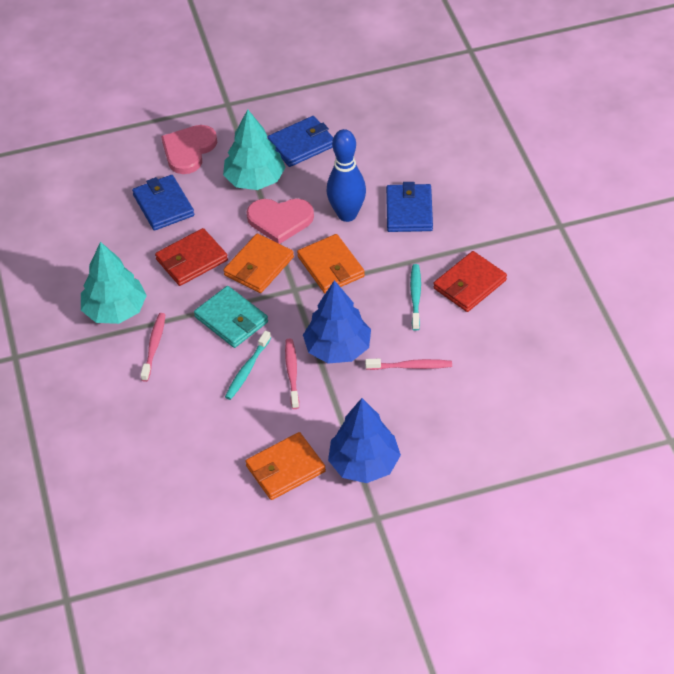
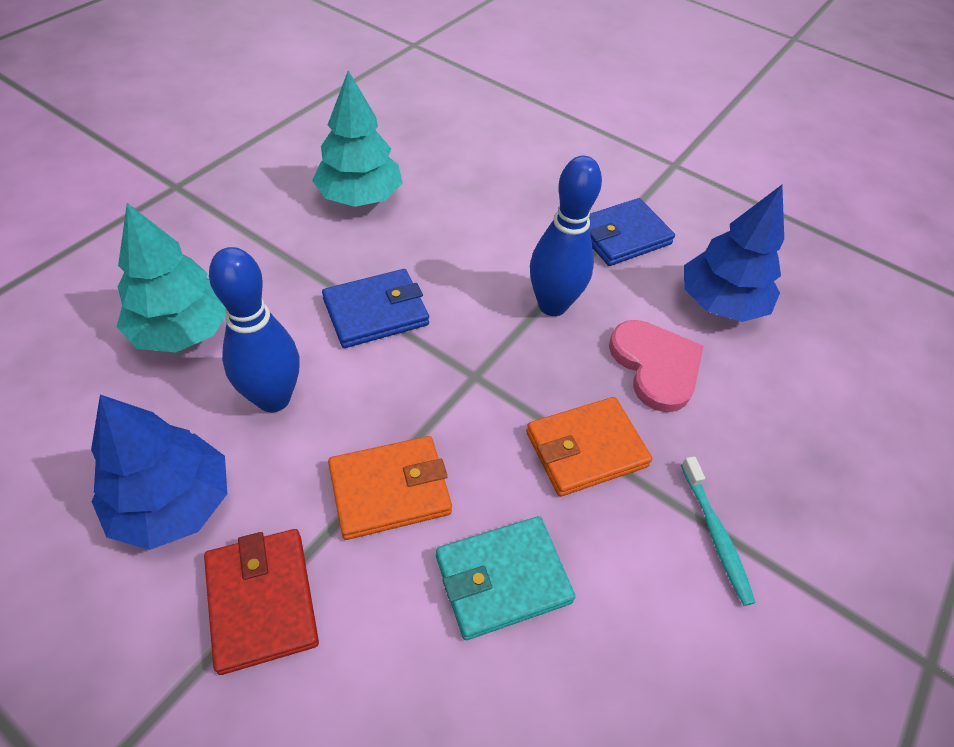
blue bowling pin: 1 -> 2
blue wallet: 3 -> 2
orange wallet: 3 -> 2
pink heart: 2 -> 1
pink toothbrush: 3 -> 0
red wallet: 2 -> 1
turquoise toothbrush: 2 -> 1

